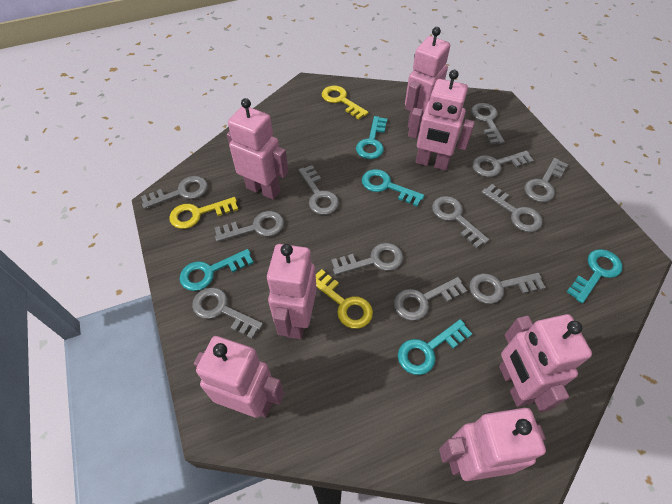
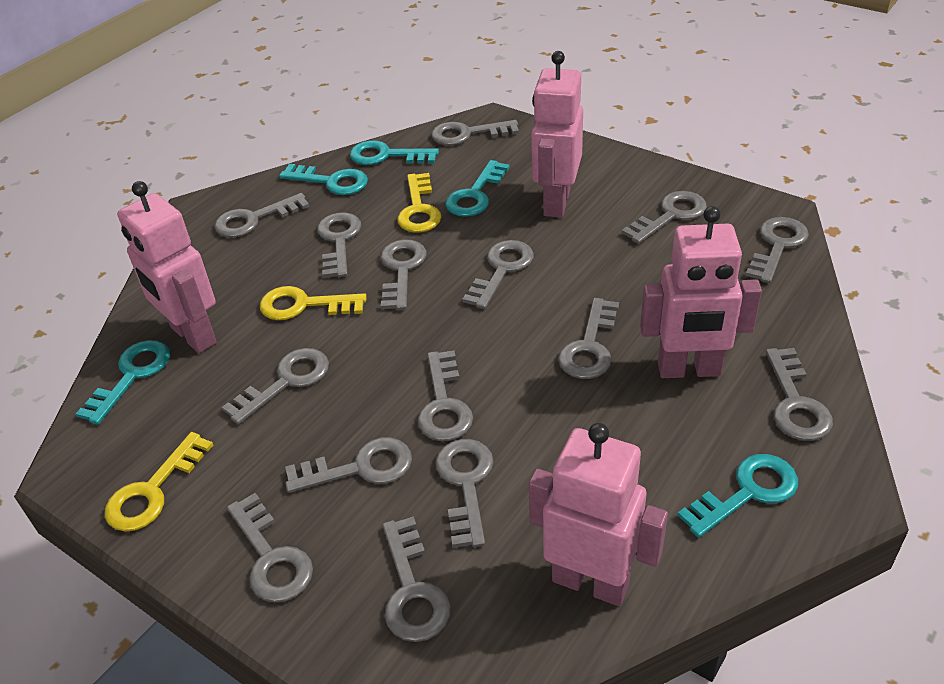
grey key: 12 -> 15
pink robot: 7 -> 4

